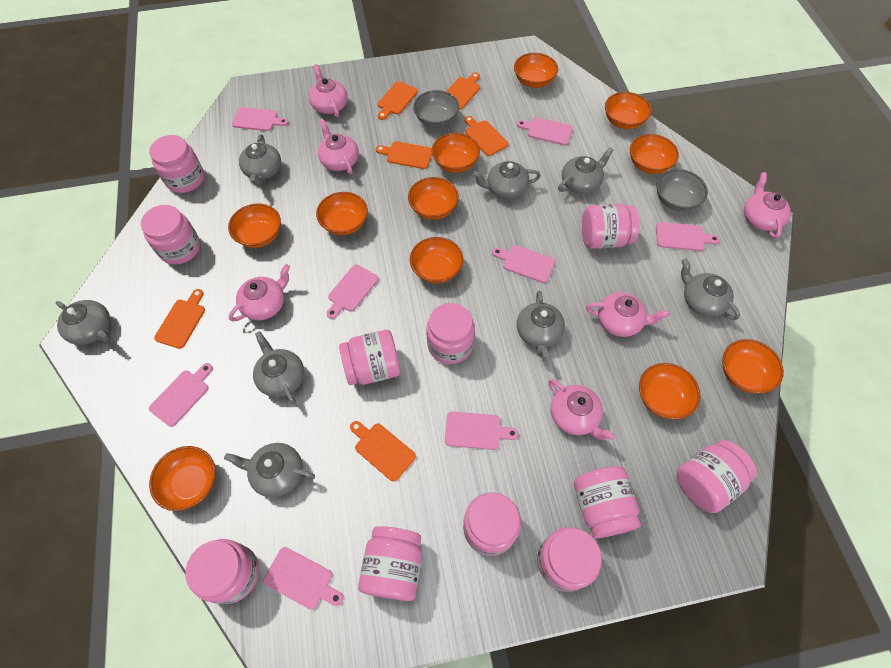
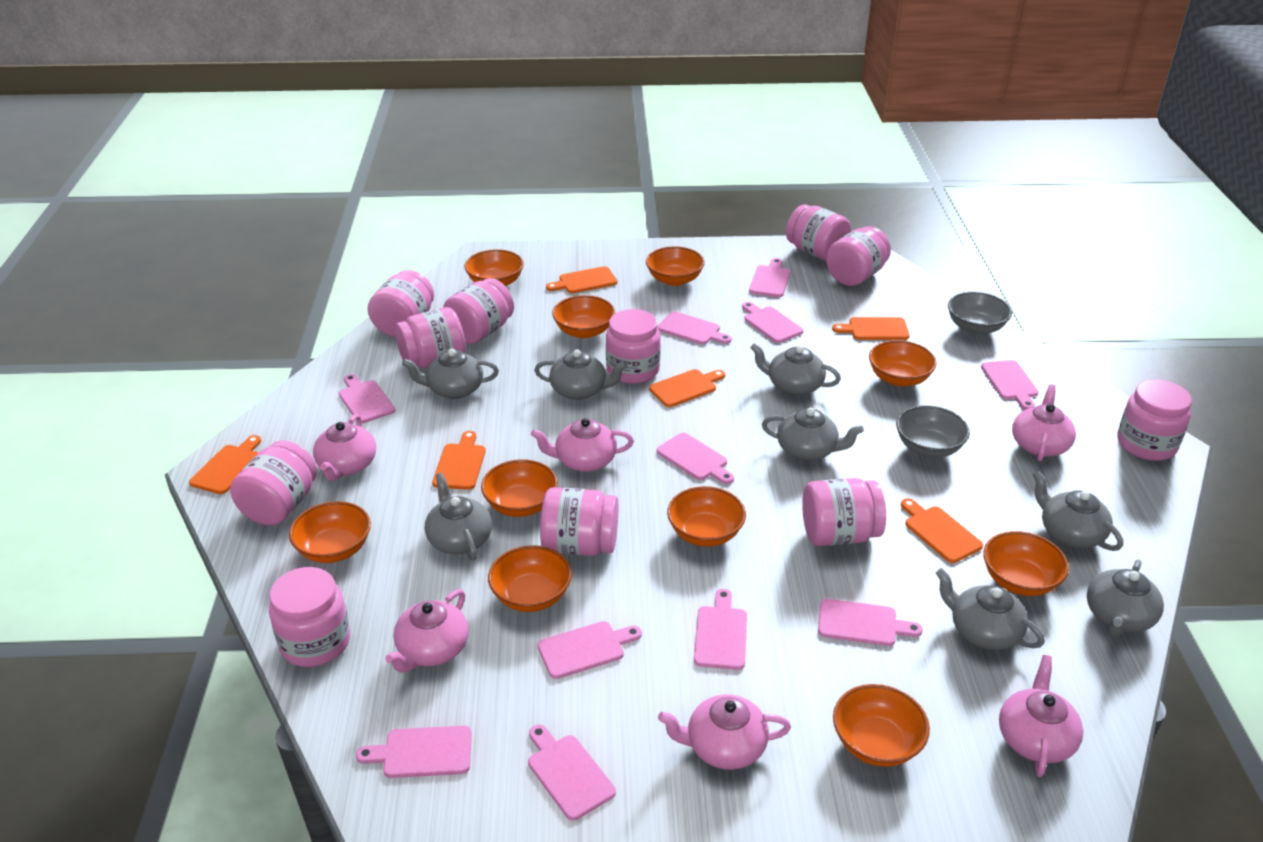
orange bowl: 11 -> 10
pink cutting board: 8 -> 11

